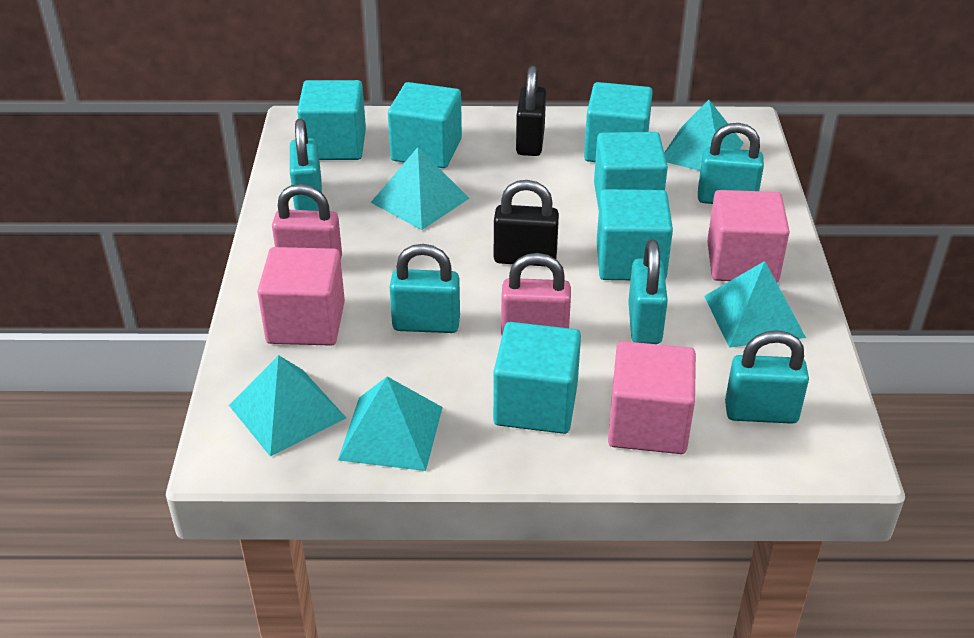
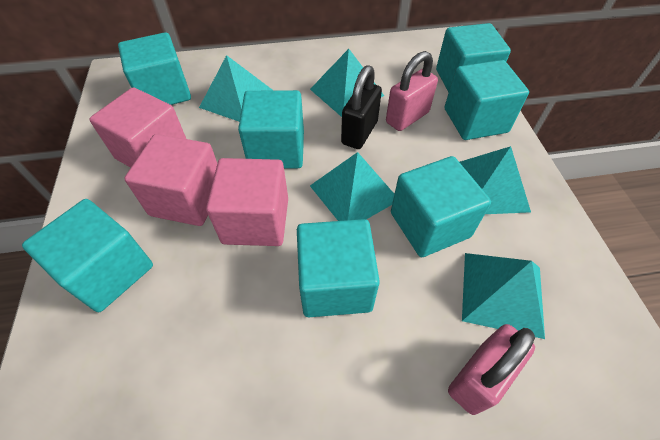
black padlock: 2 -> 1
turquoise cube: 6 -> 7
turquoise padlock: 5 -> 0

